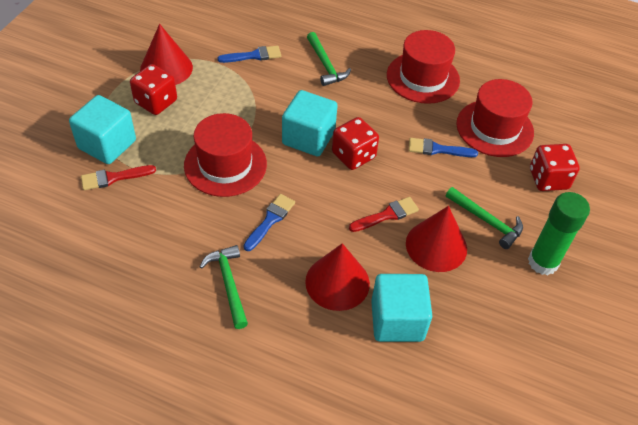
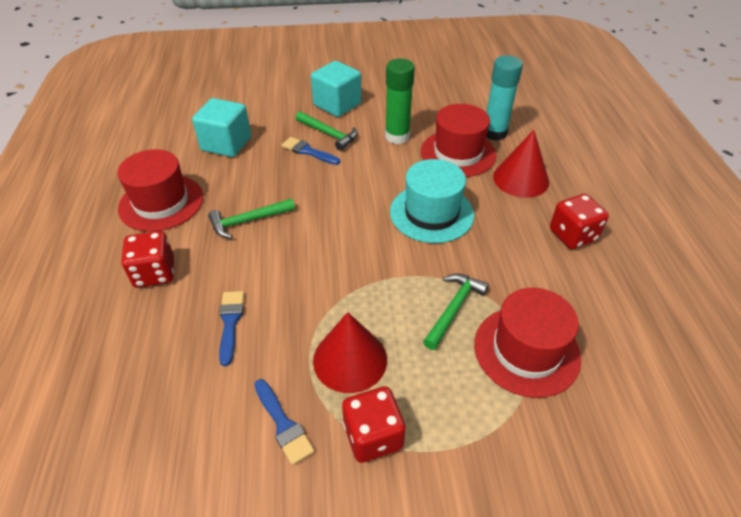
red brush: 2 -> 0
red cone: 3 -> 2
turquoise cube: 3 -> 2
turquoise glue stick: 0 -> 1
turquoise hat: 0 -> 1

